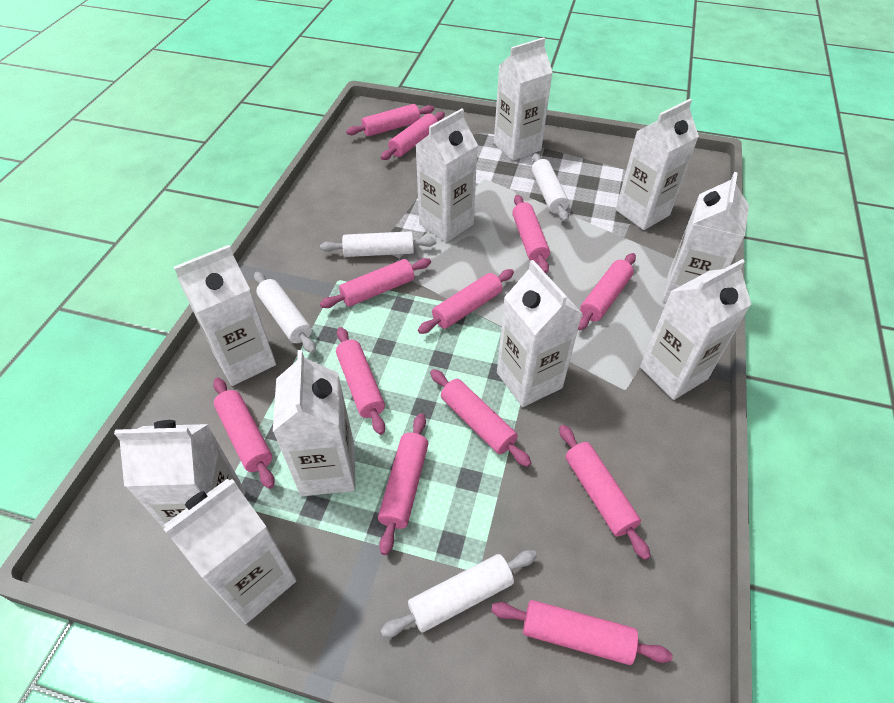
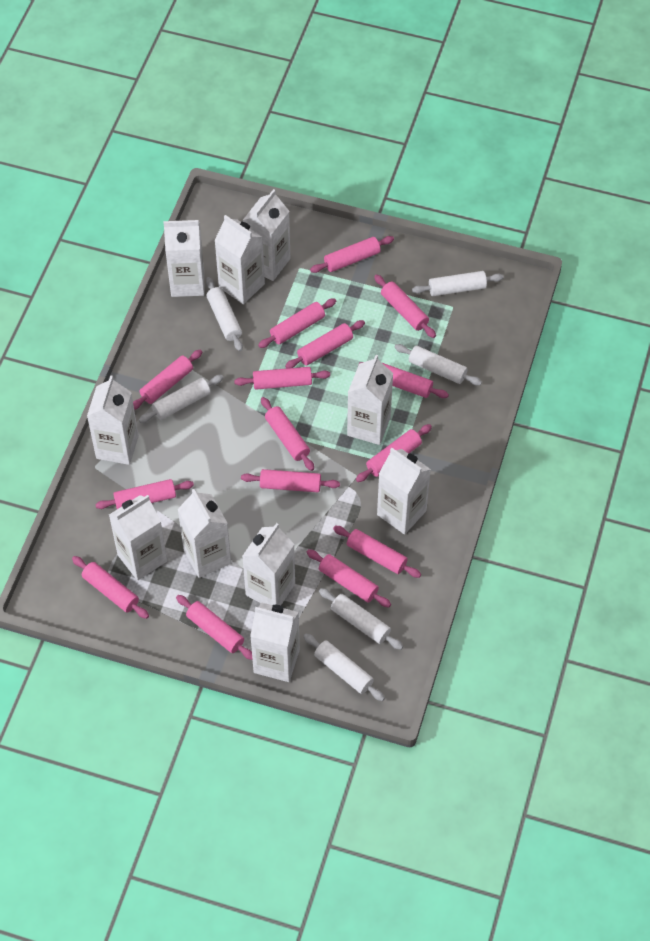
pink rolling pin: 12 -> 15
white rolling pin: 4 -> 6

